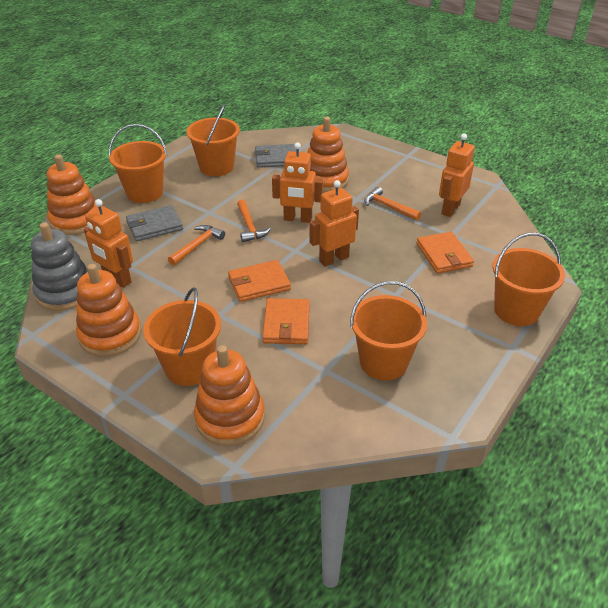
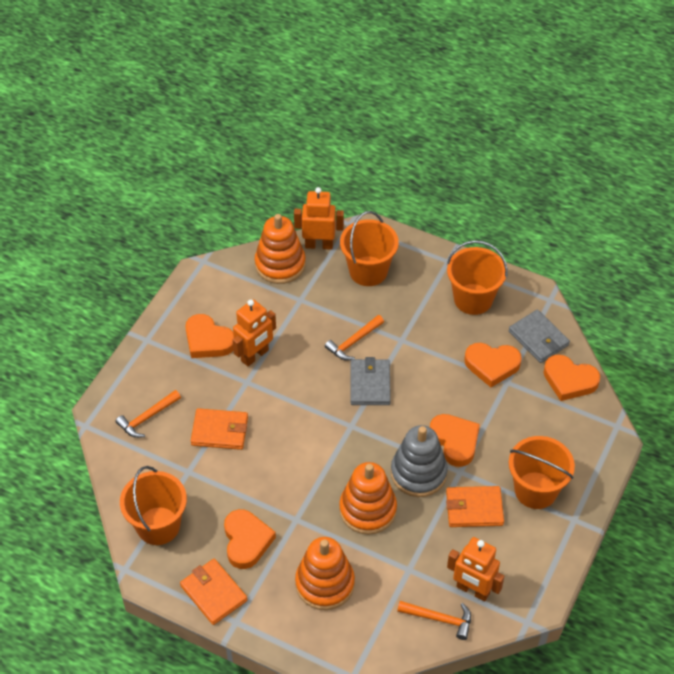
orange bucket: 5 -> 4
orange heart: 0 -> 5
orange robot: 4 -> 3
orange stacking toy: 4 -> 3

